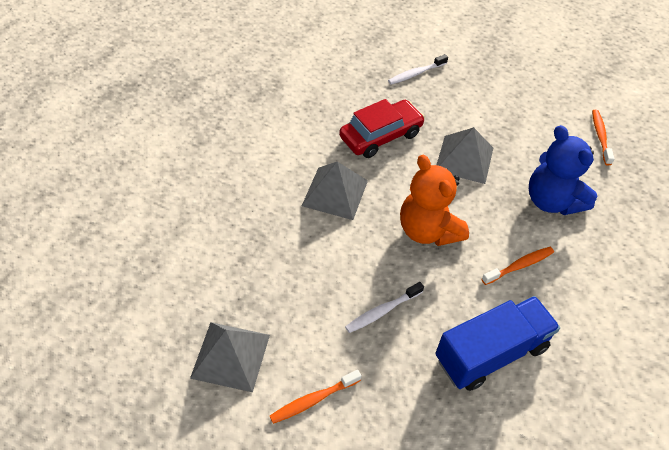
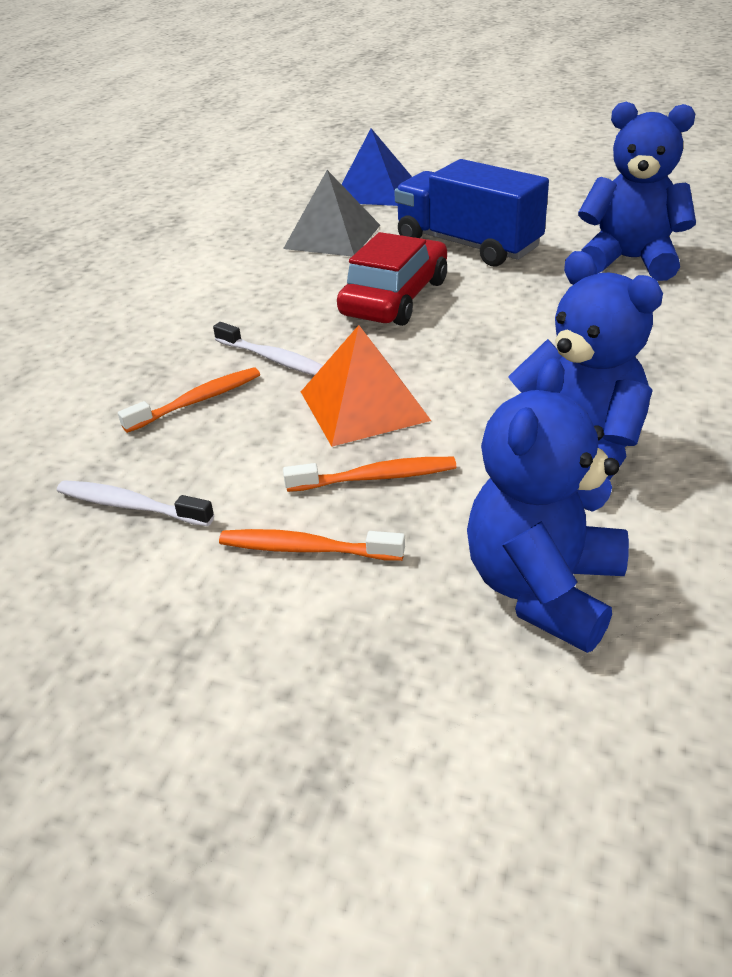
blue pyramid: 0 -> 1
blue teddy bear: 1 -> 3
grey pyramid: 3 -> 1
orange pyramid: 0 -> 1
orange teddy bear: 1 -> 0

